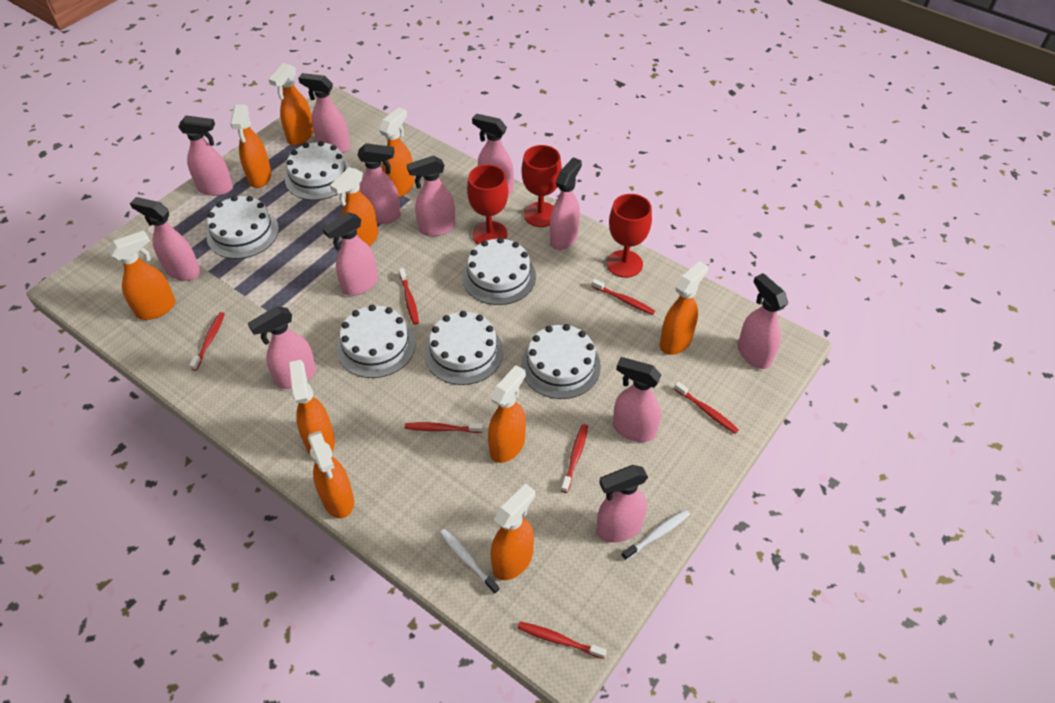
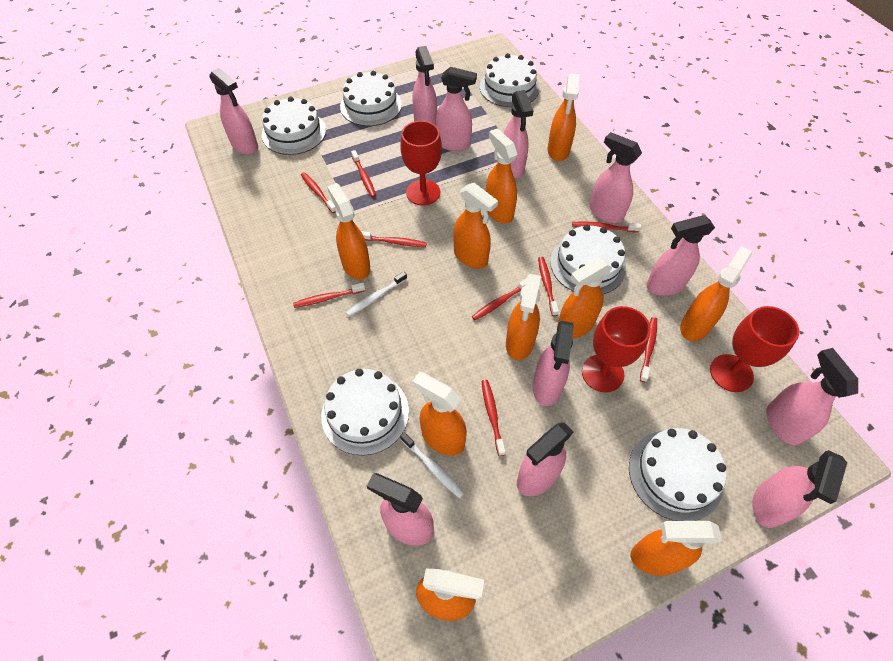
pink spray bottle: 12 -> 11
red toothbrush: 7 -> 9

